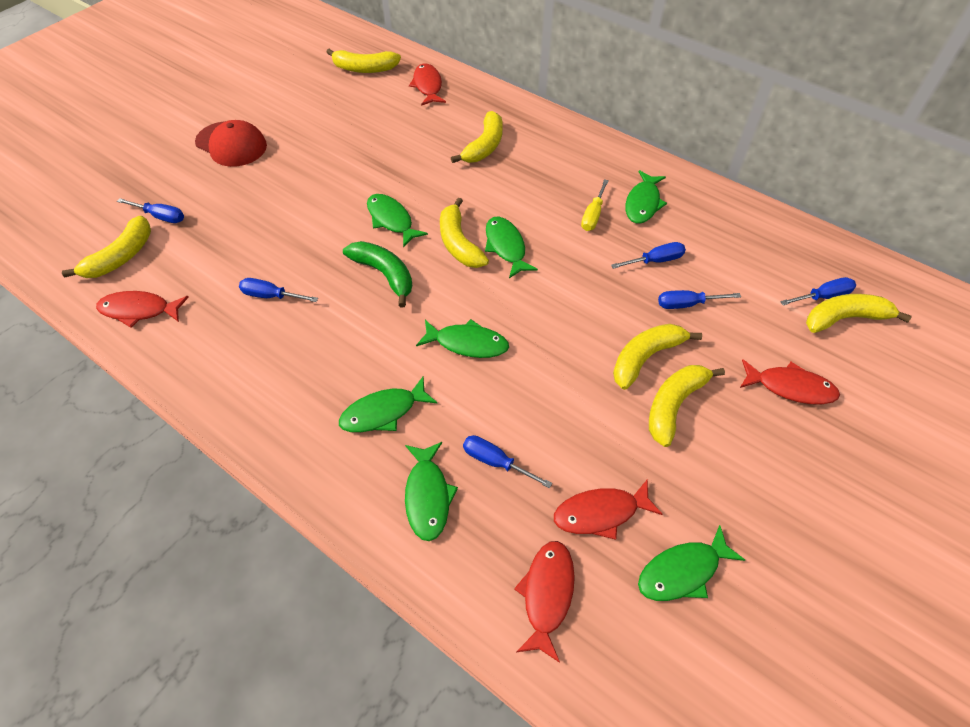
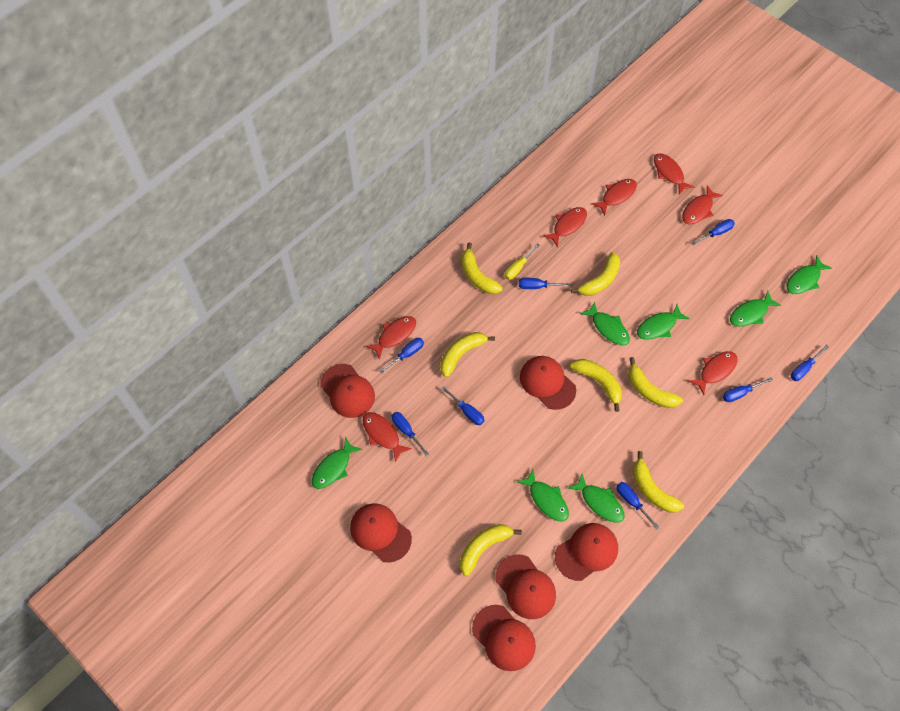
blue screwdriver: 6 -> 8
green banana: 1 -> 0
red cap: 1 -> 6
red fish: 5 -> 7

